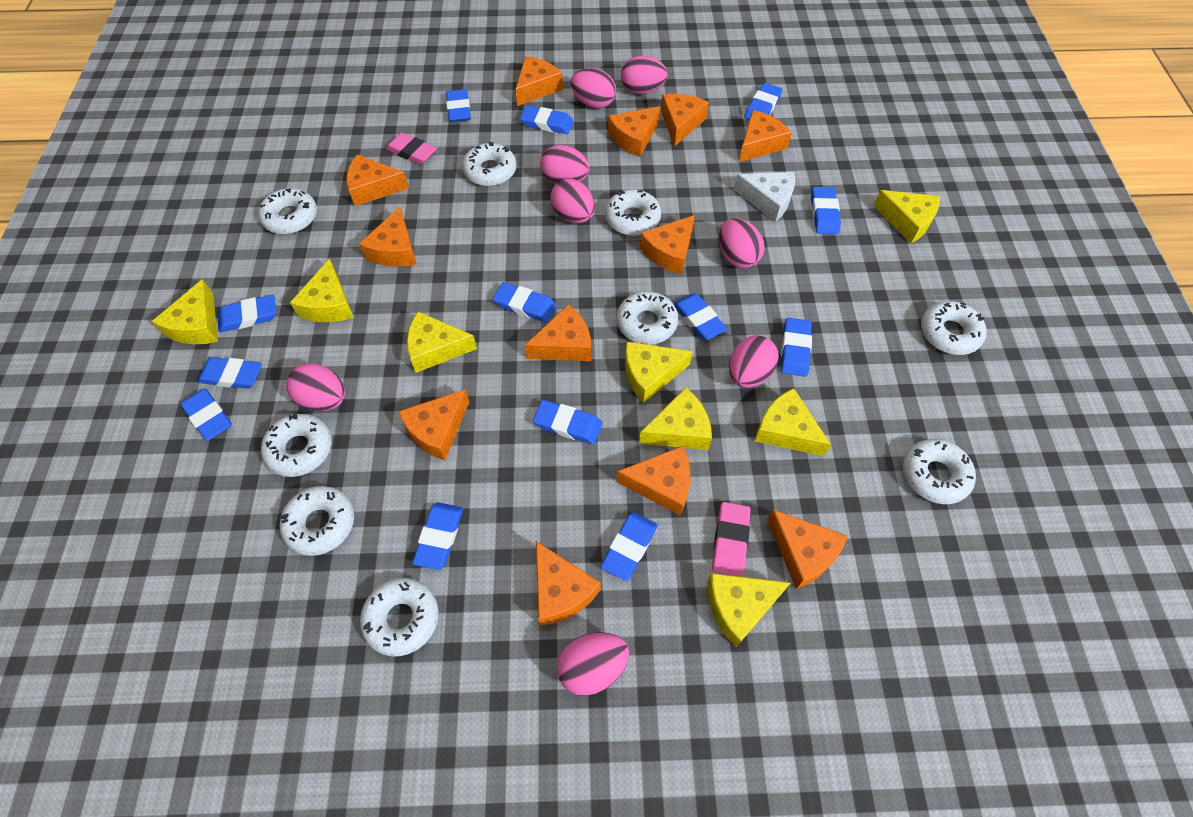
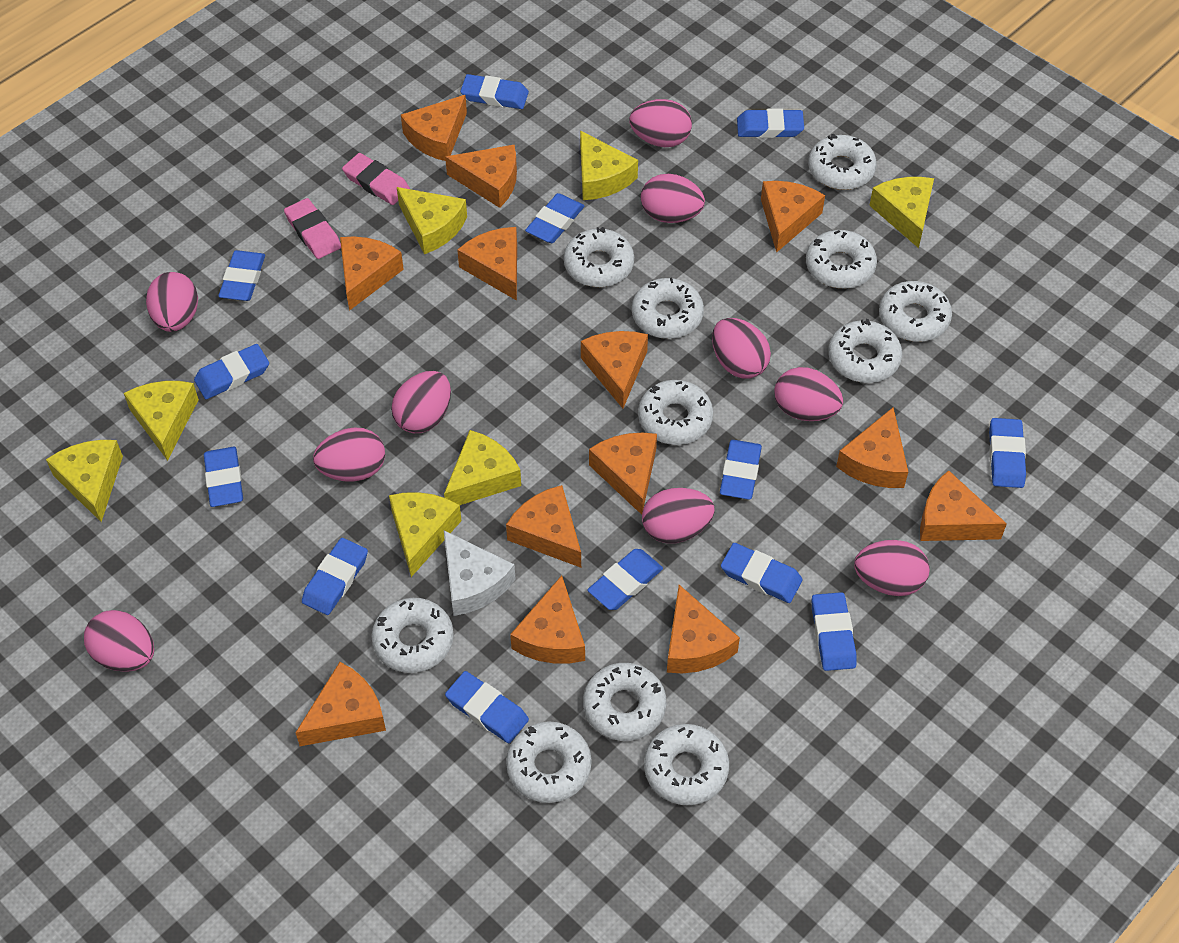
orange cheese: 12 -> 13
pink egg: 8 -> 10
white donut: 9 -> 11
yellow cheese: 8 -> 7

